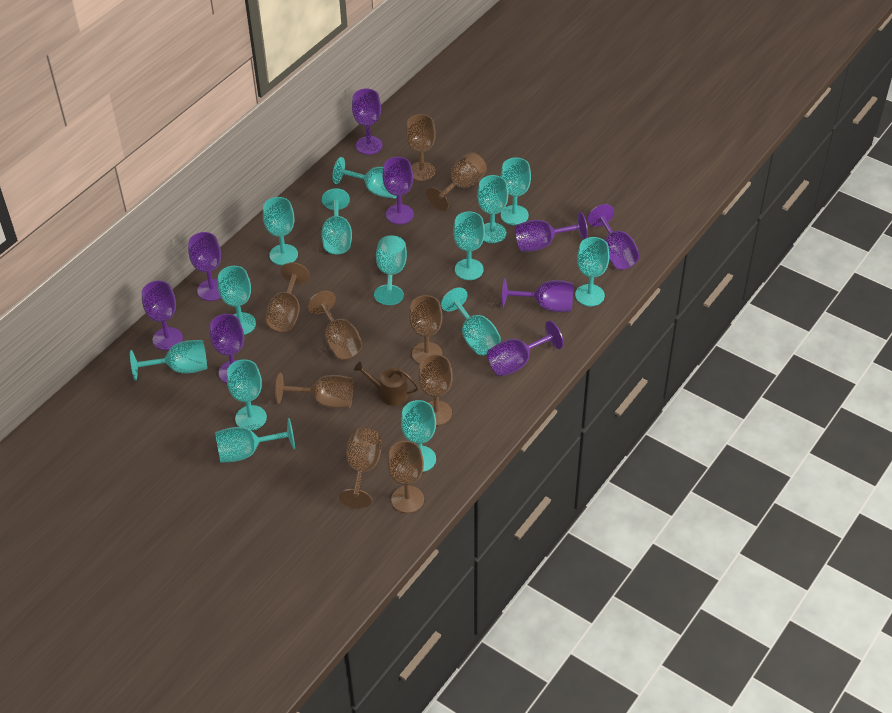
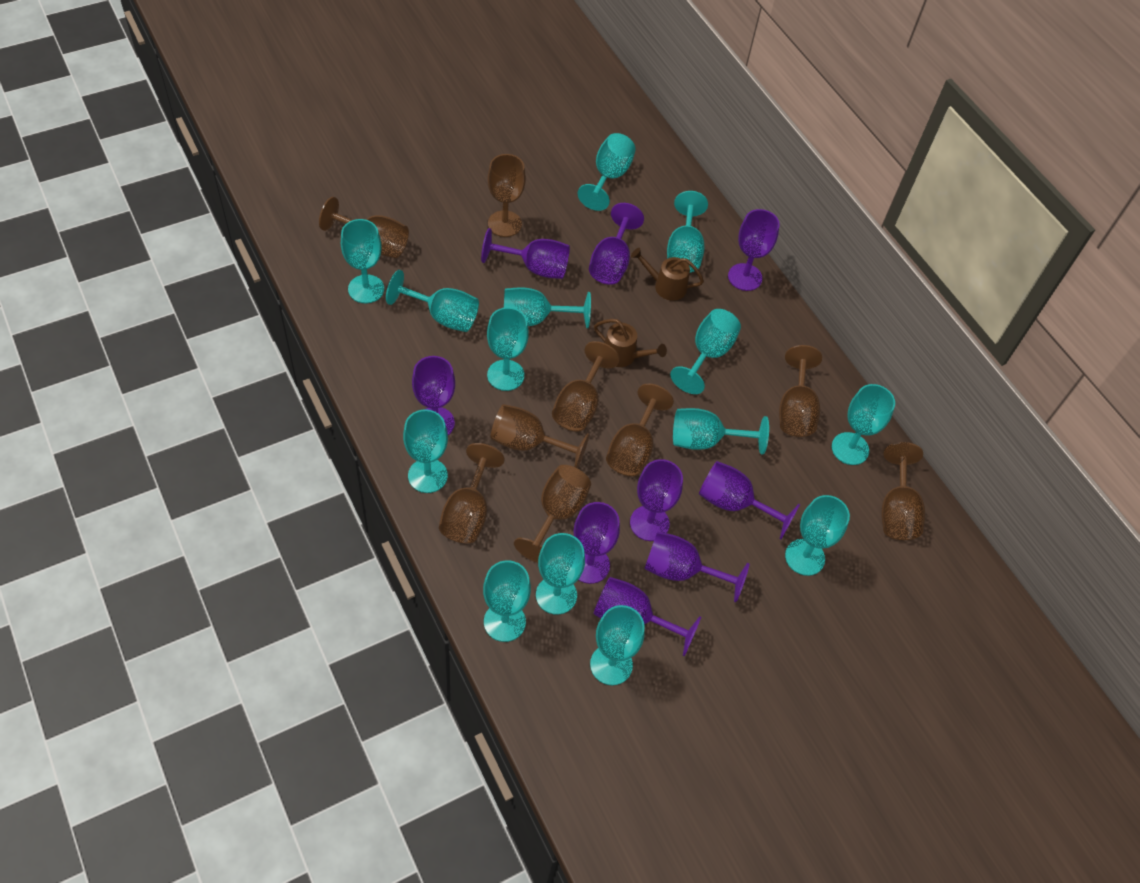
brown watering can: 1 -> 2

